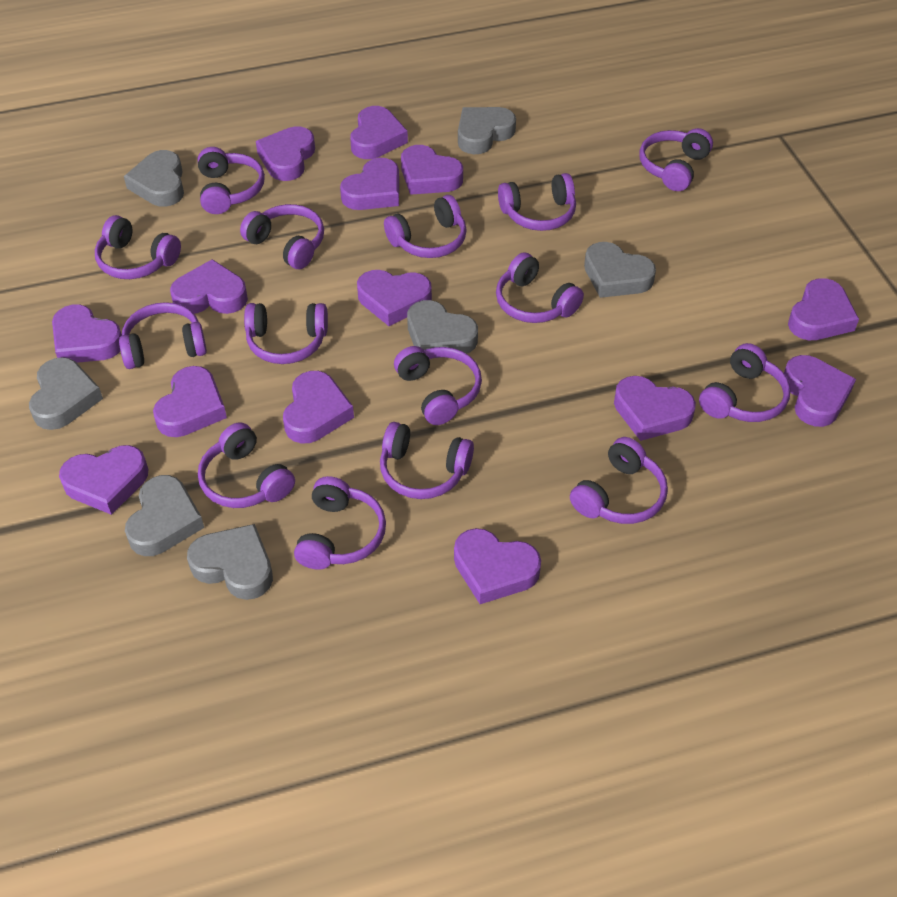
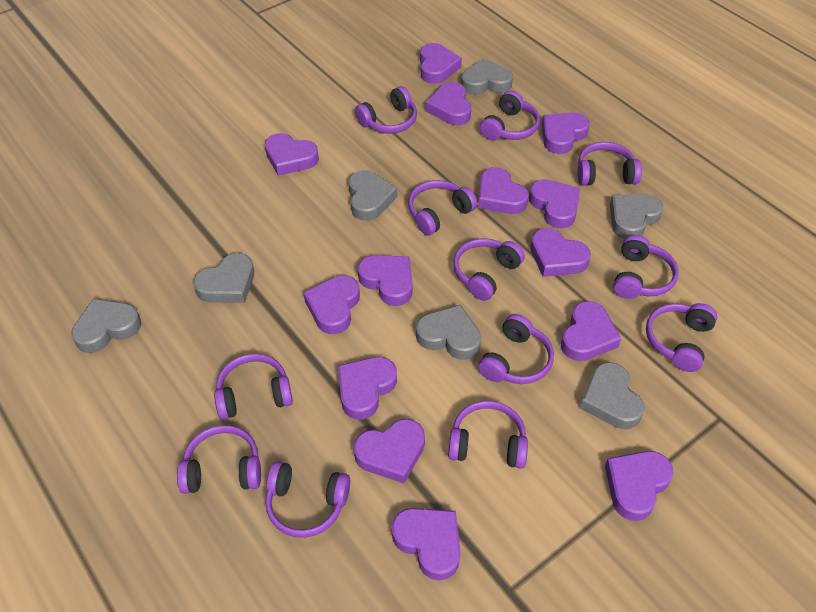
purple headphones: 15 -> 12

